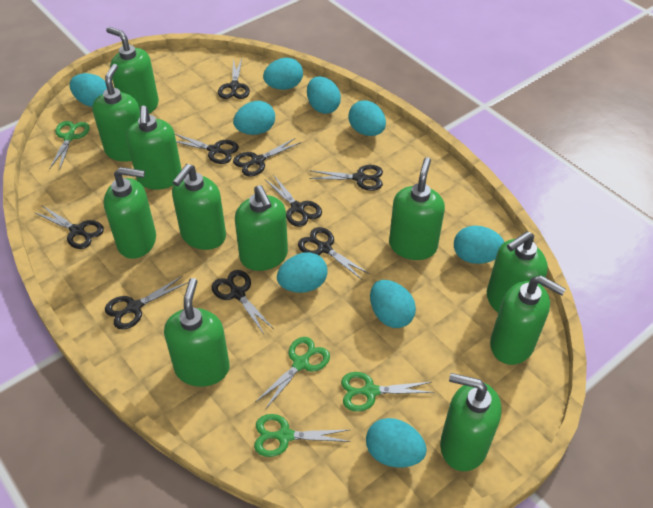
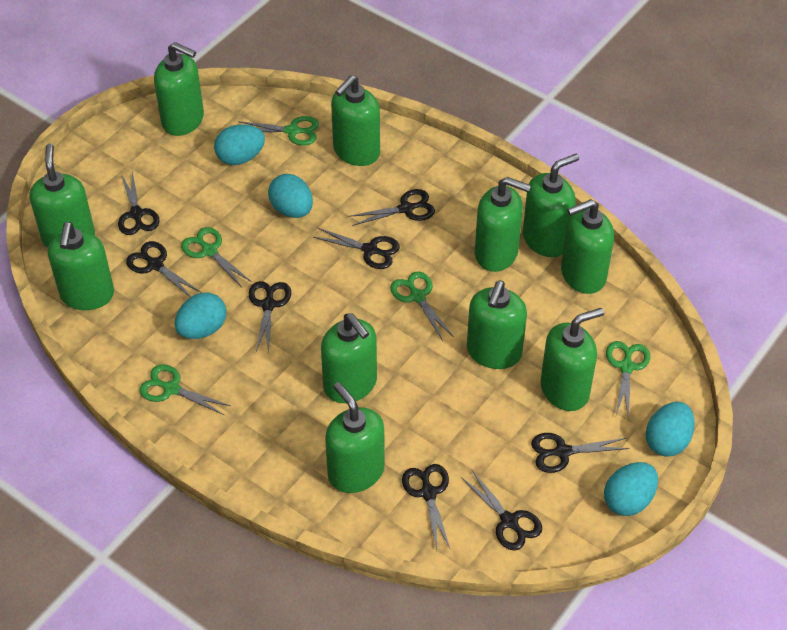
black scissors: 9 -> 8
green scissors: 4 -> 5
turquoise egg: 9 -> 5

